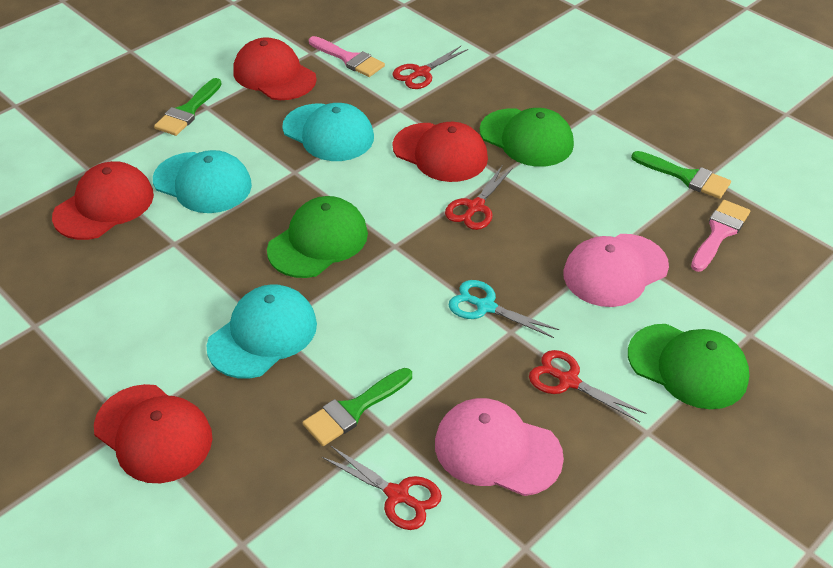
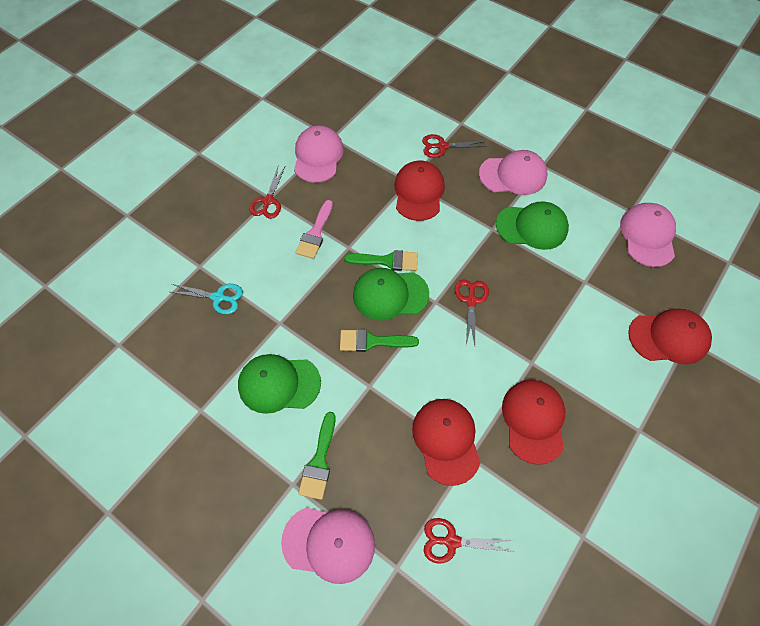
pink brush: 2 -> 1
pink cap: 2 -> 4
turquoise cap: 3 -> 0

